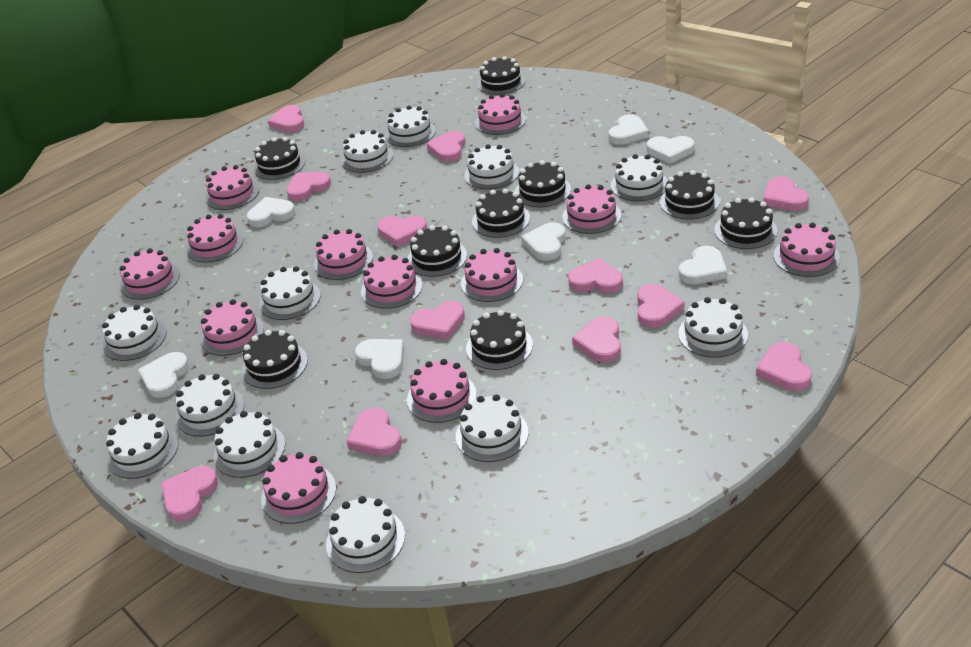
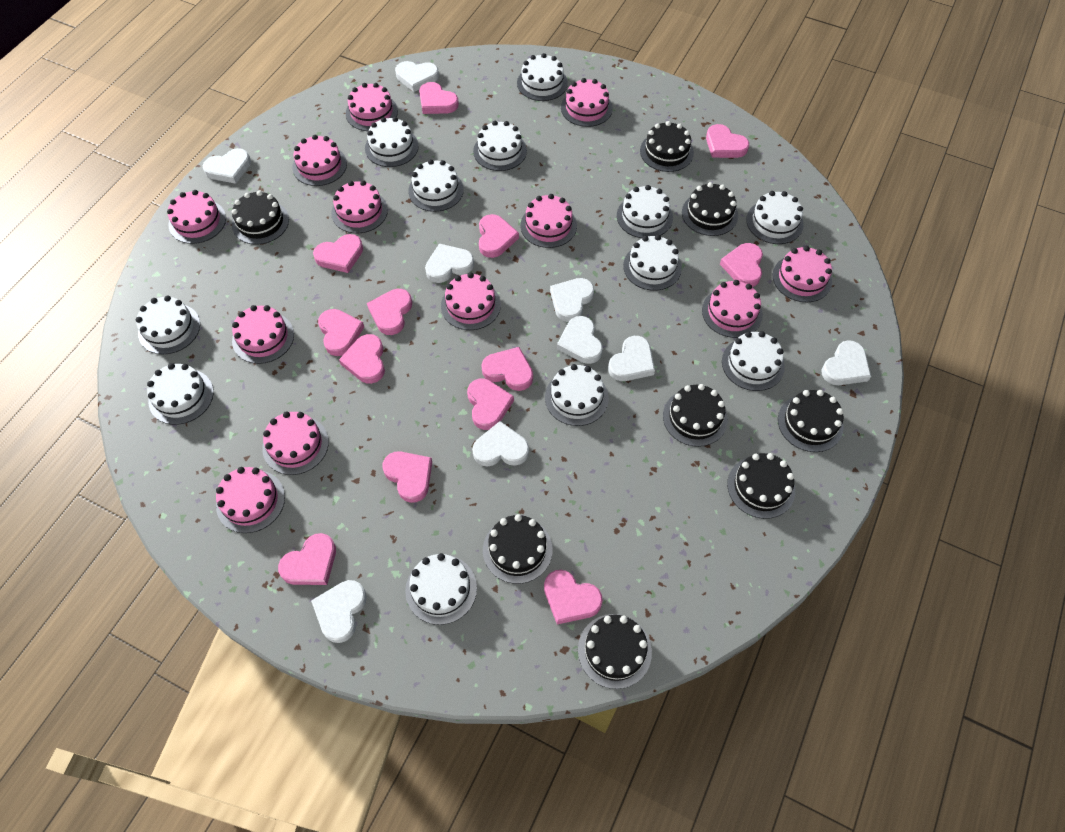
black cake: 9 -> 8
pink heart: 12 -> 13
white heart: 7 -> 9

